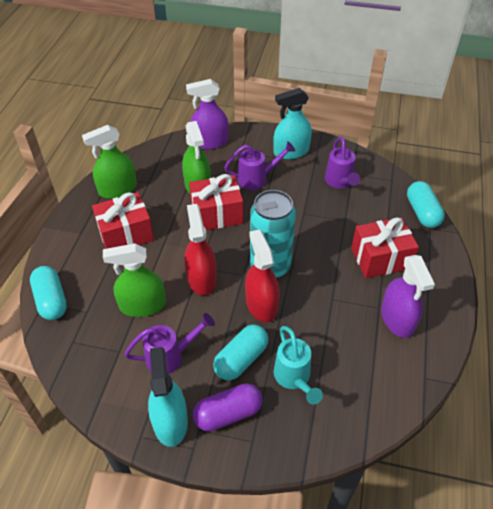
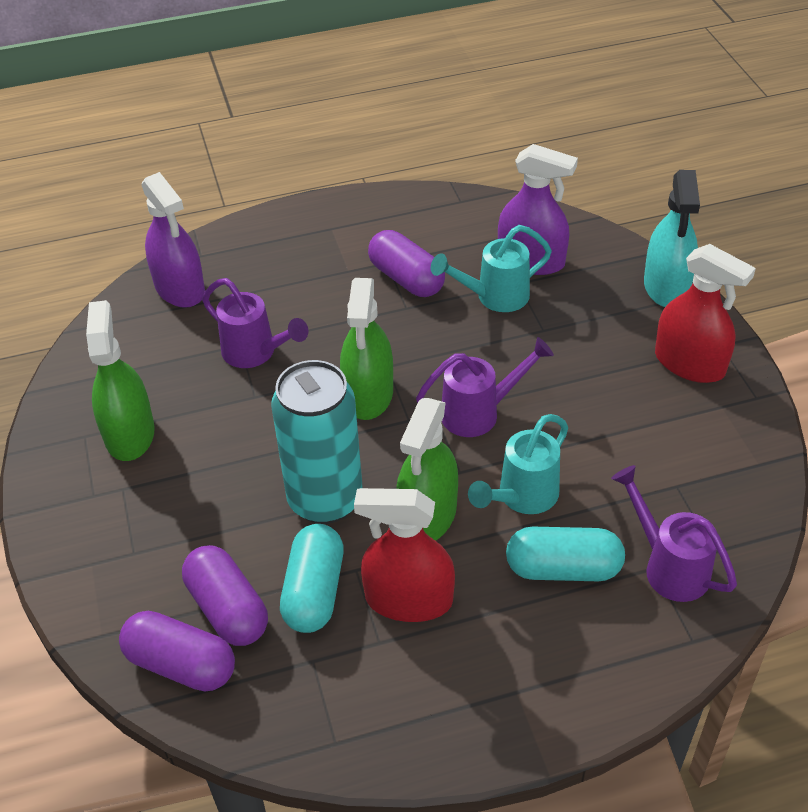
purple capsule: 1 -> 3
red gift: 3 -> 0
turquoise capsule: 3 -> 2
turquoise spray bottle: 2 -> 1
turquoise watering can: 1 -> 2

